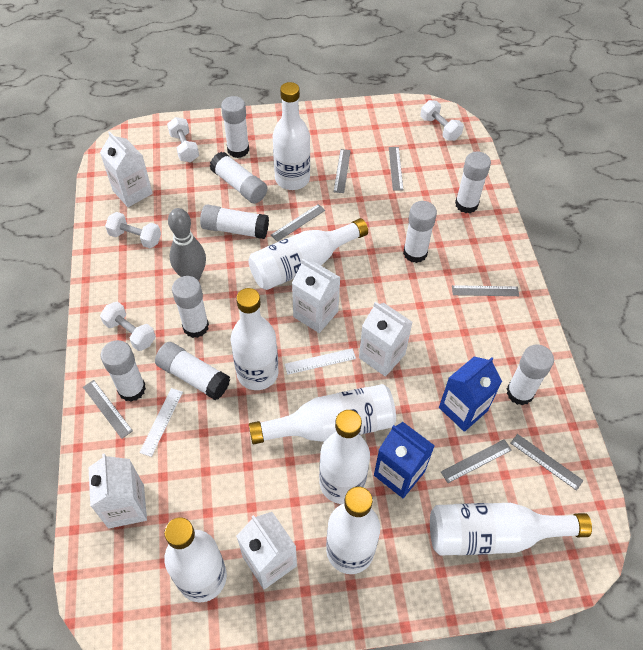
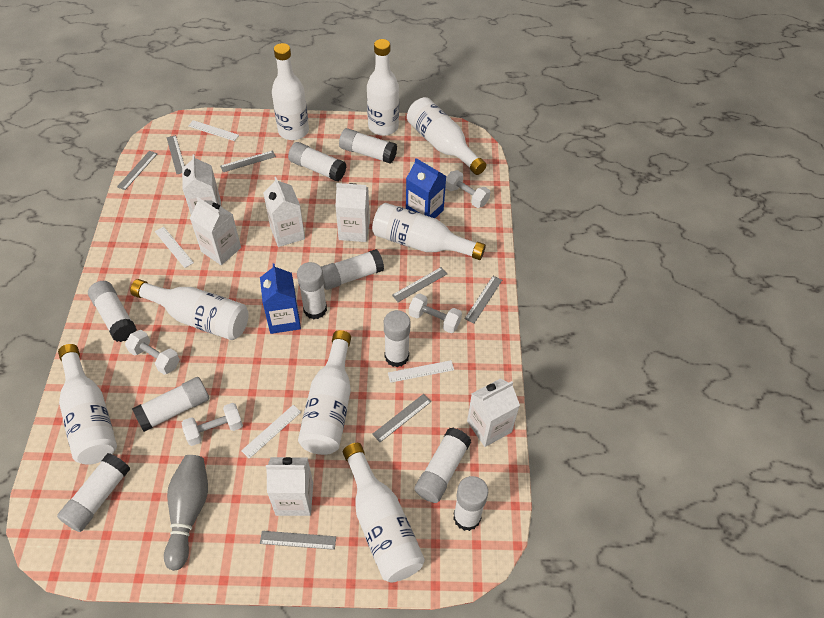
white carton: 5 -> 6
white glue stick: 9 -> 10
white ruler: 2 -> 4

